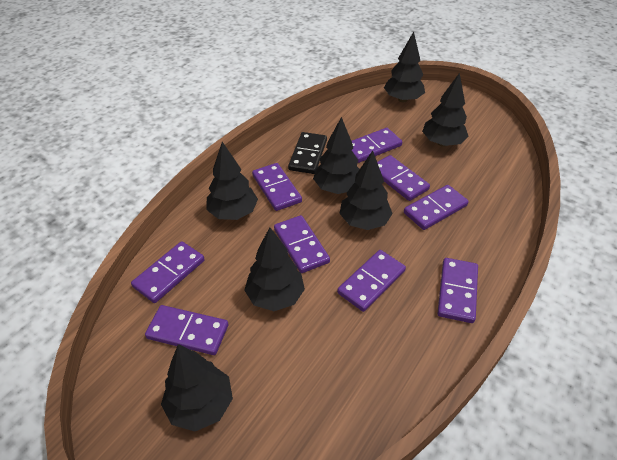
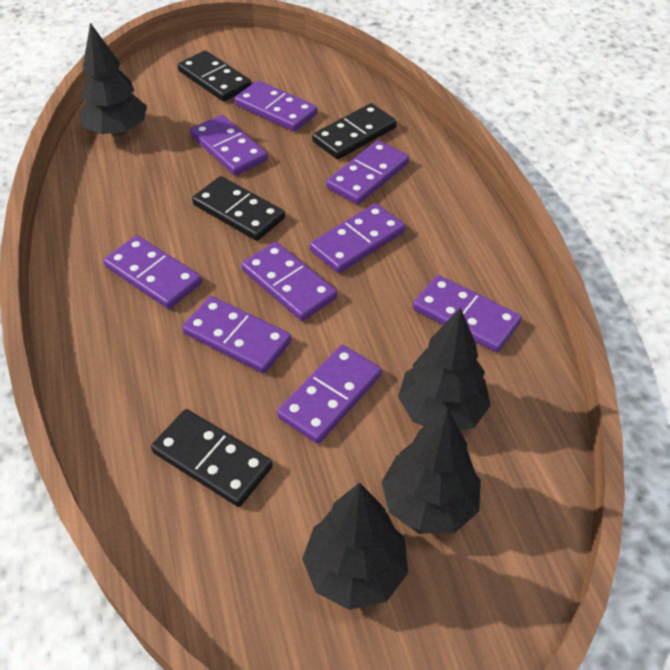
black domino: 1 -> 4
black tree: 7 -> 4

